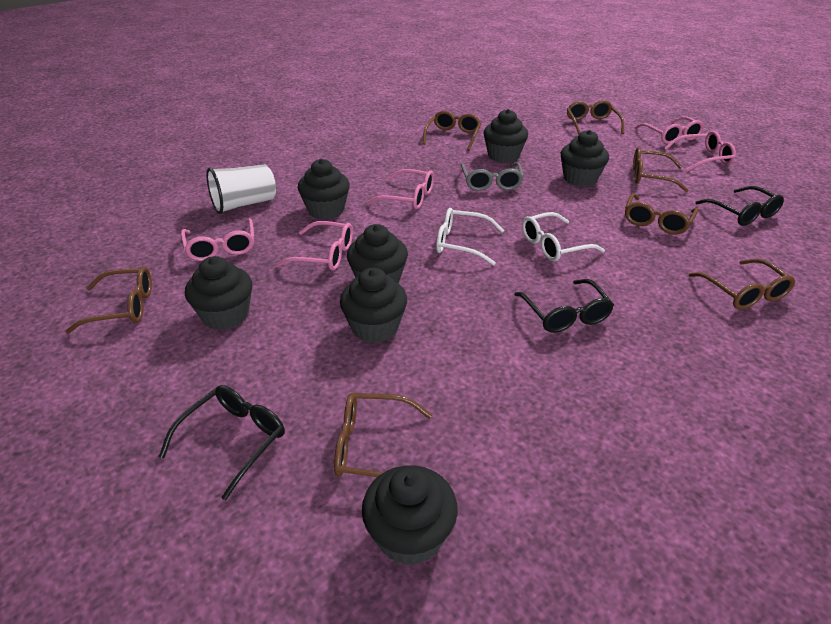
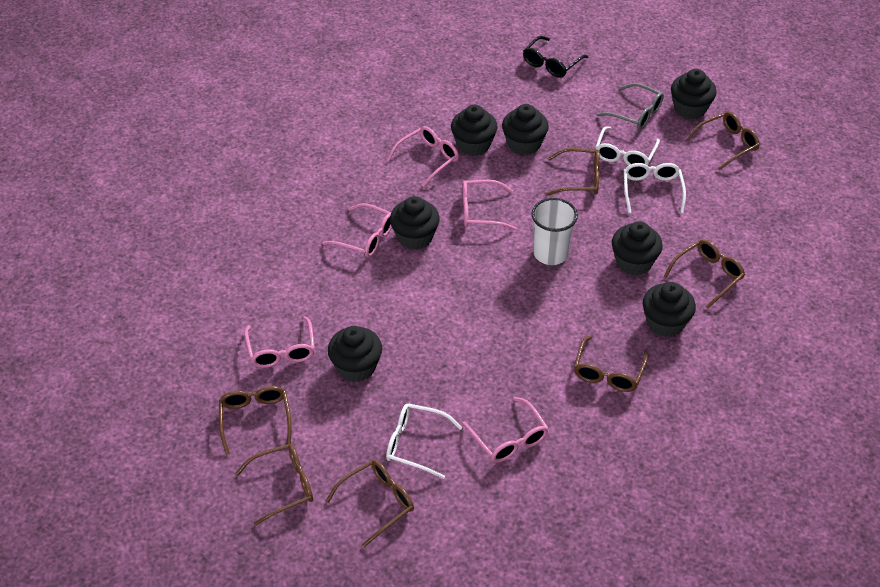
black glasses: 3 -> 1
white glasses: 2 -> 3

